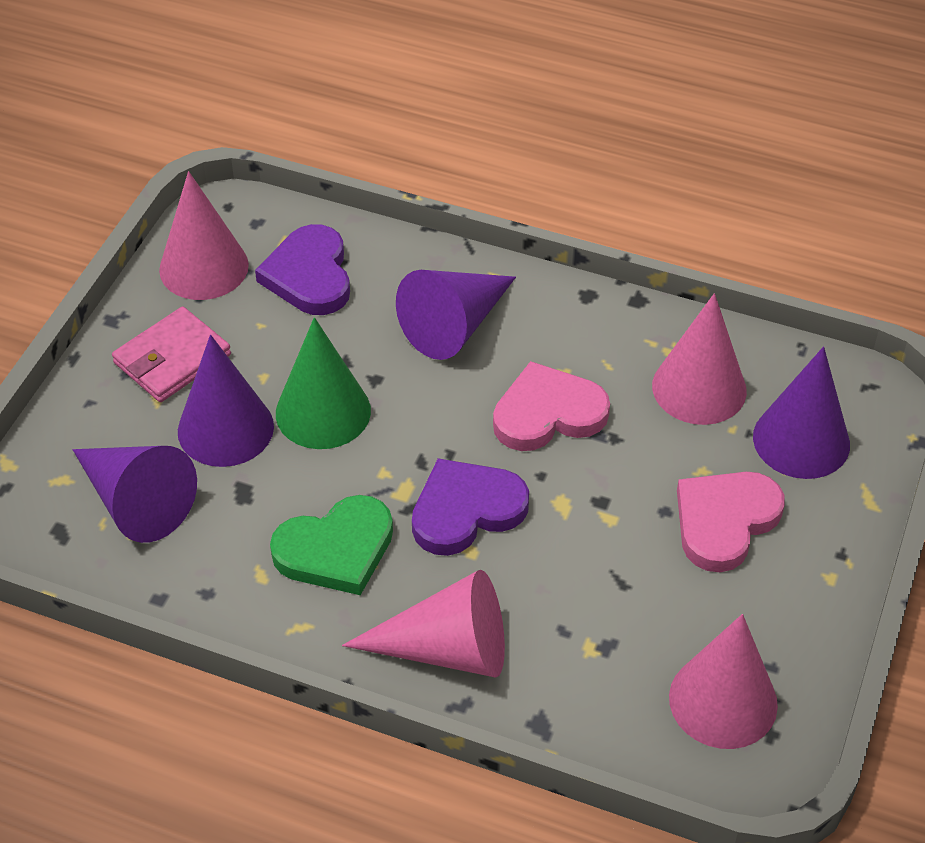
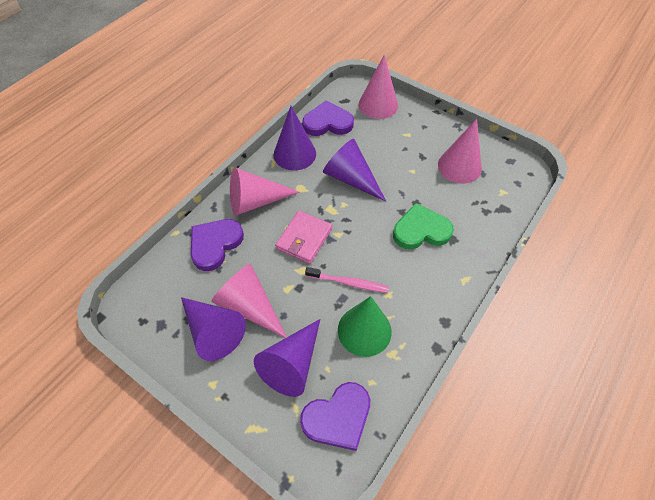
pink heart: 2 -> 0
pink toothbrush: 0 -> 1
purple heart: 2 -> 3

